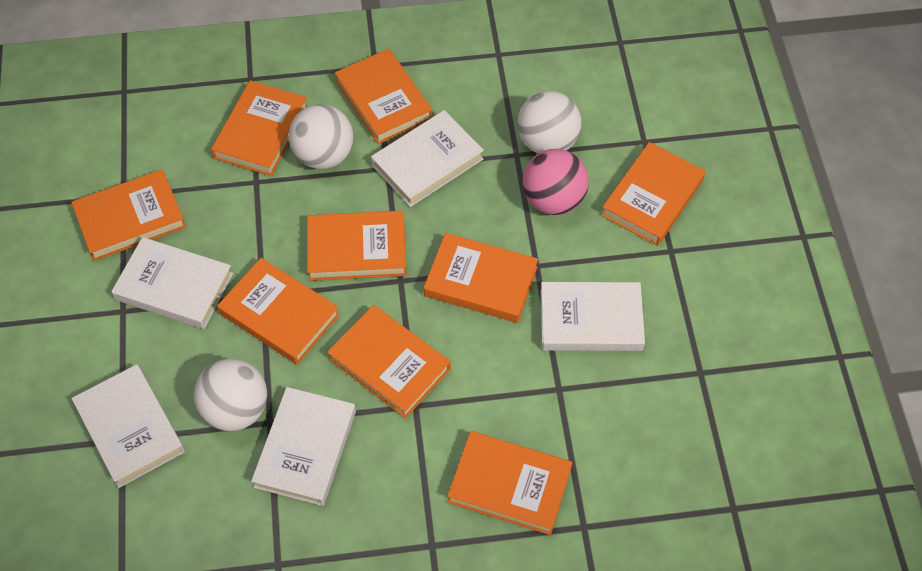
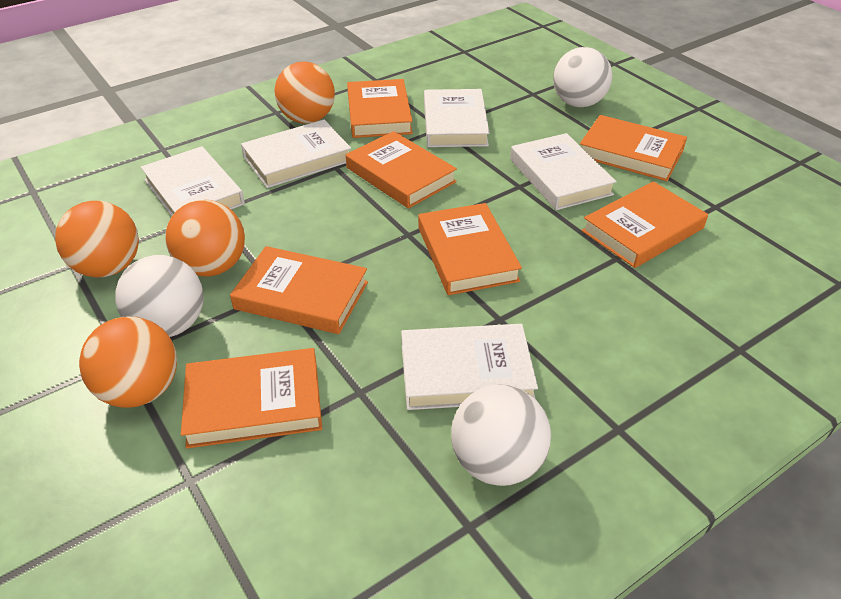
orange ball: 0 -> 4
orange book: 9 -> 7
pink ball: 1 -> 0

